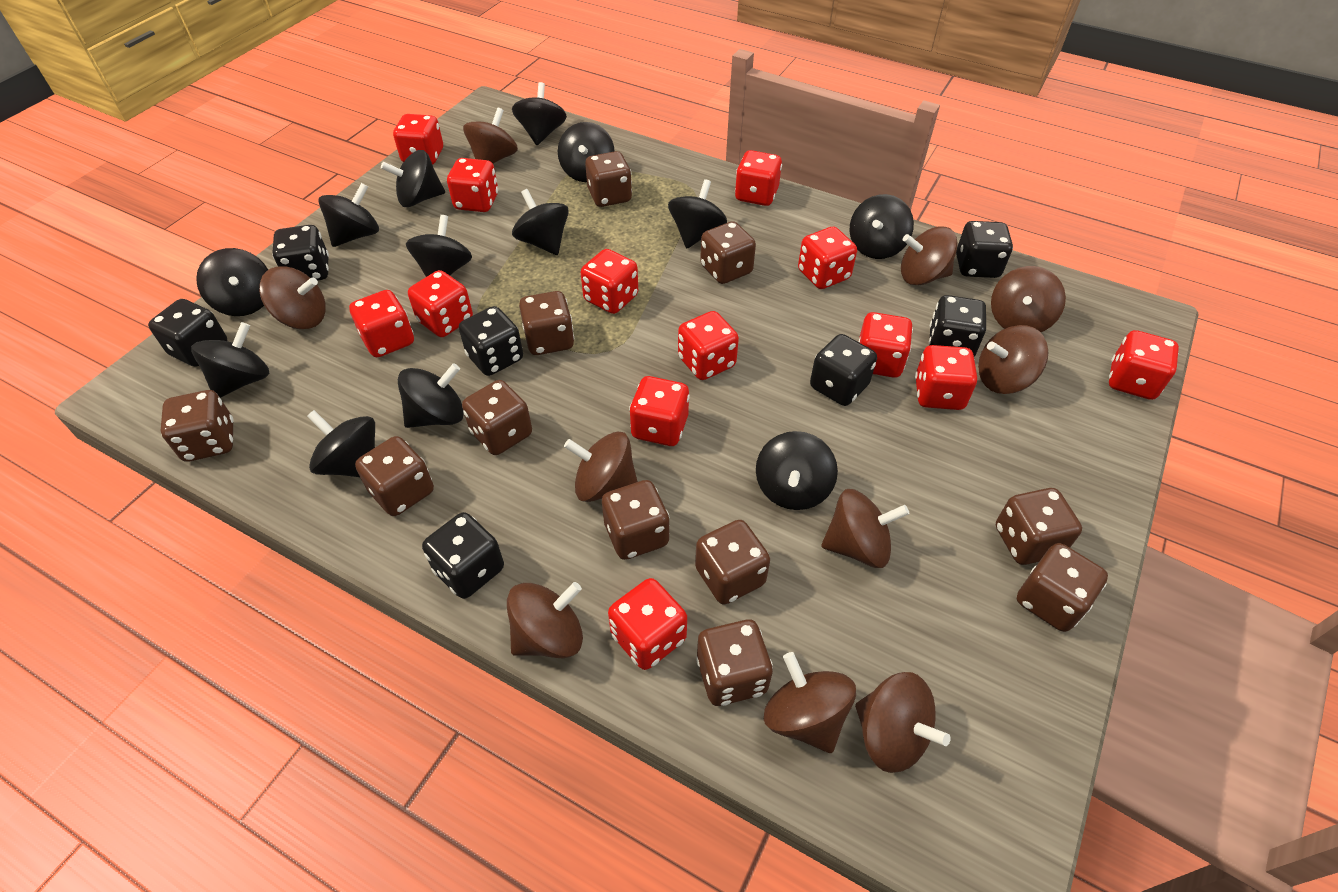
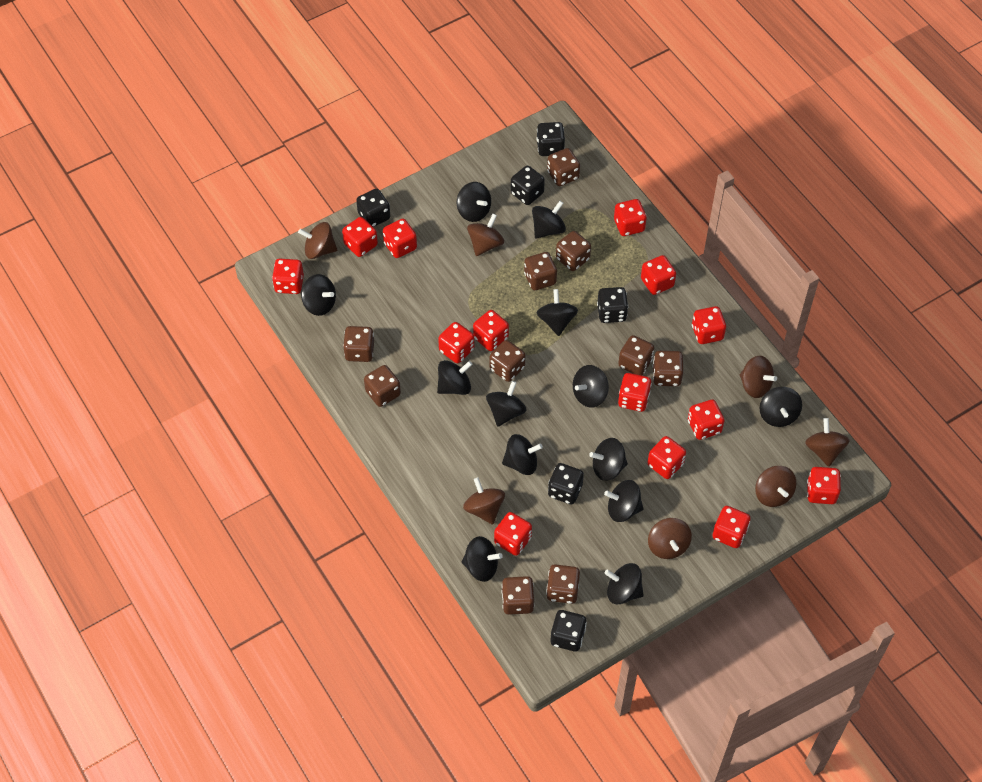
black dice: 7 -> 6
brown dice: 11 -> 10
brown spinning top: 10 -> 7
red dice: 13 -> 14

